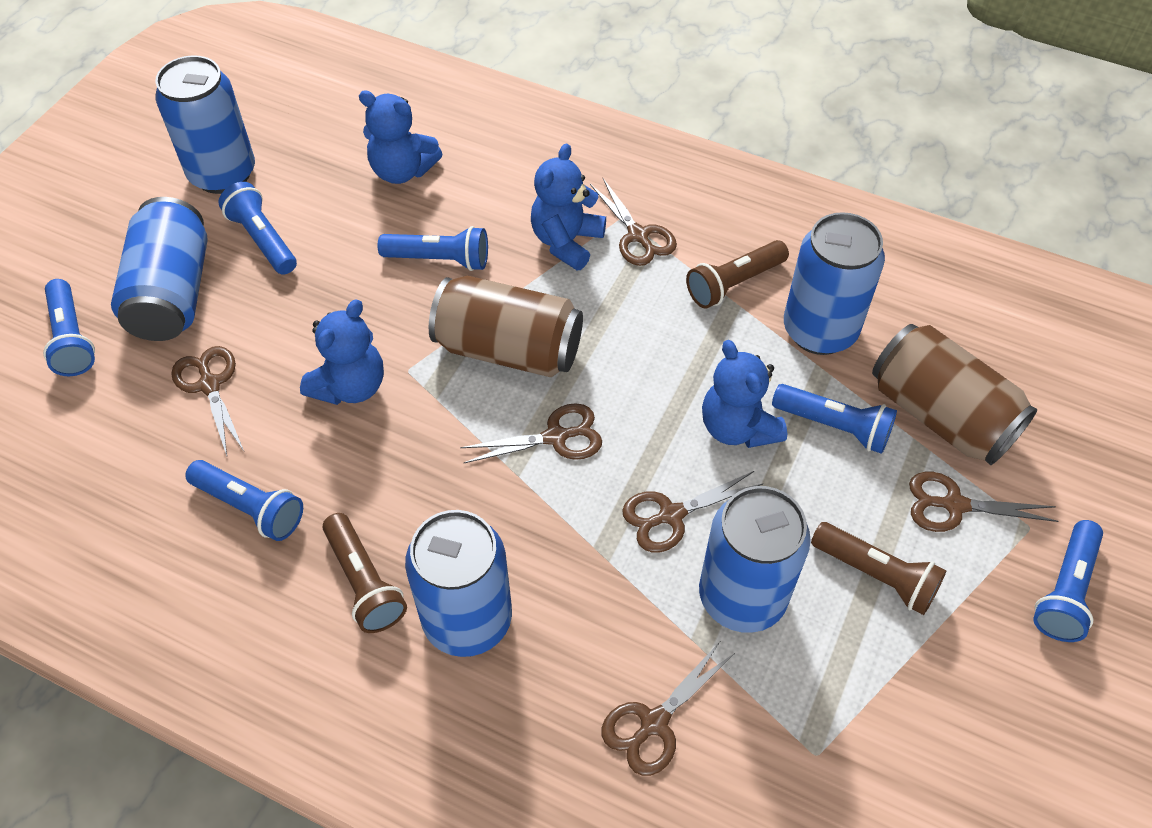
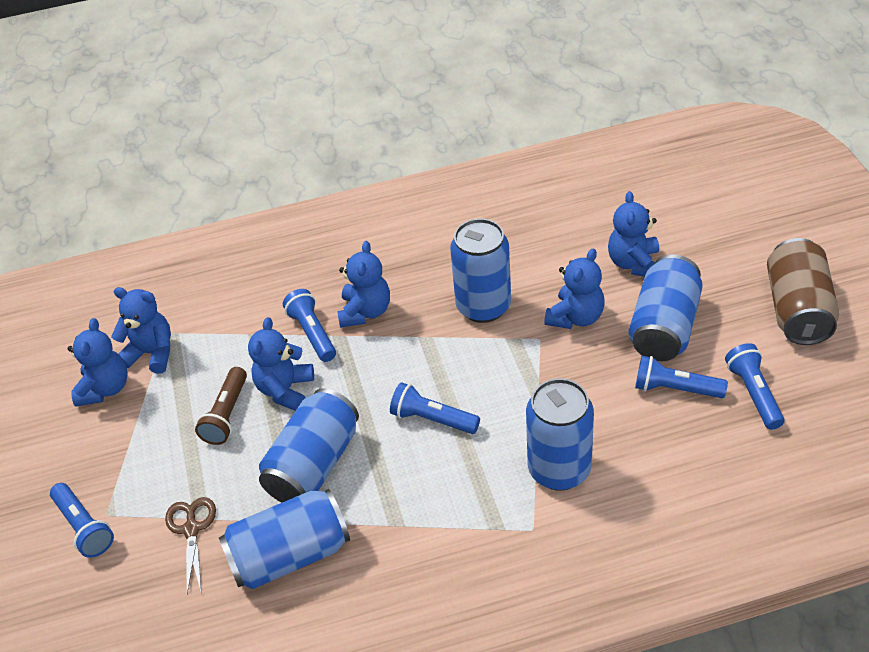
blue flashlight: 6 -> 5
blue teddy bear: 4 -> 6
brown can: 2 -> 1
brown flashlight: 3 -> 1
brown scissors: 6 -> 1

